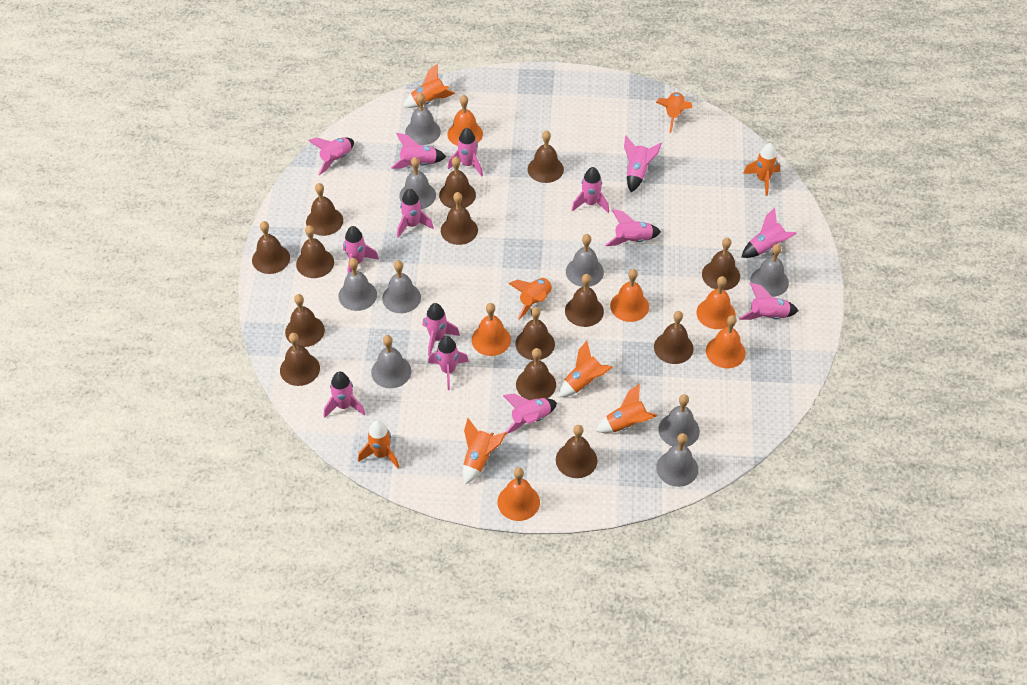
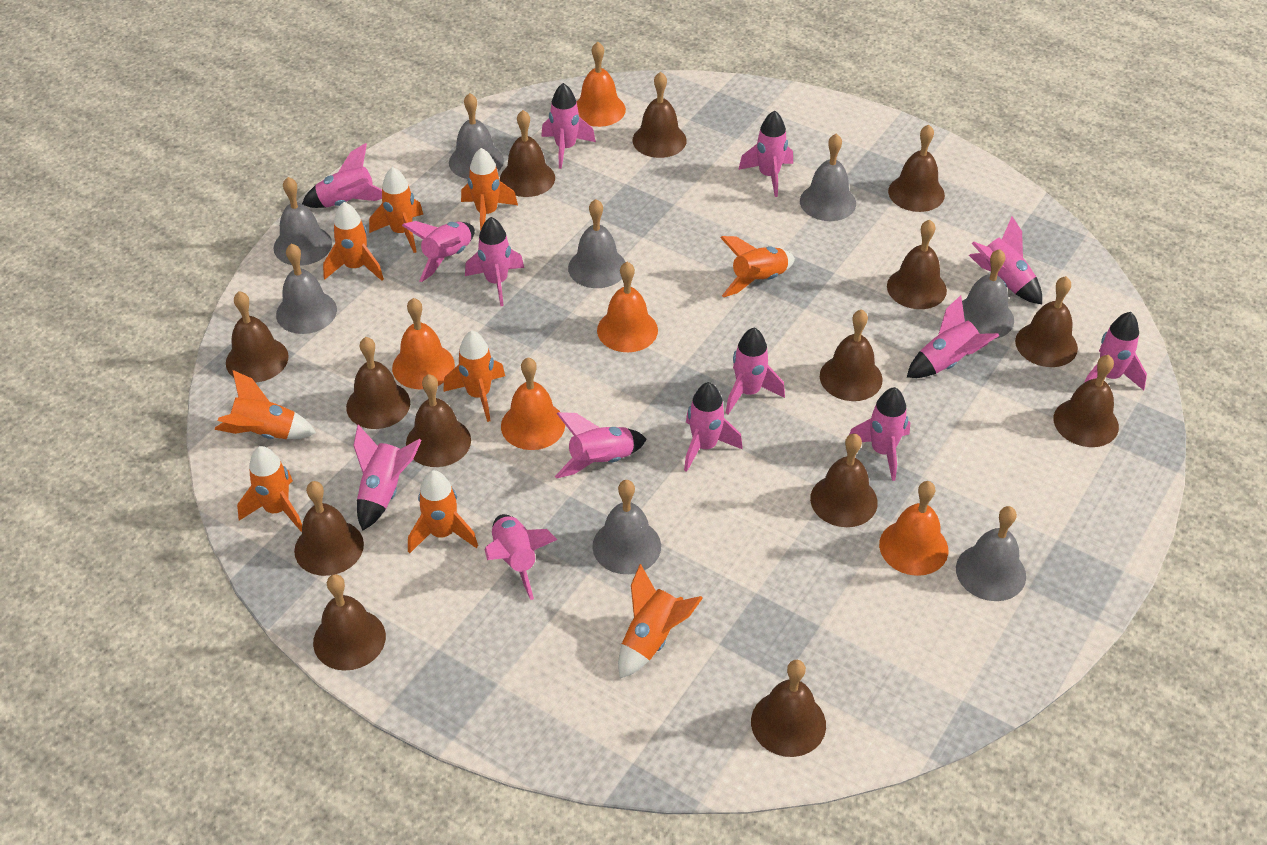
grey bell: 9 -> 8
orange bell: 6 -> 5
orange rocket: 8 -> 9

